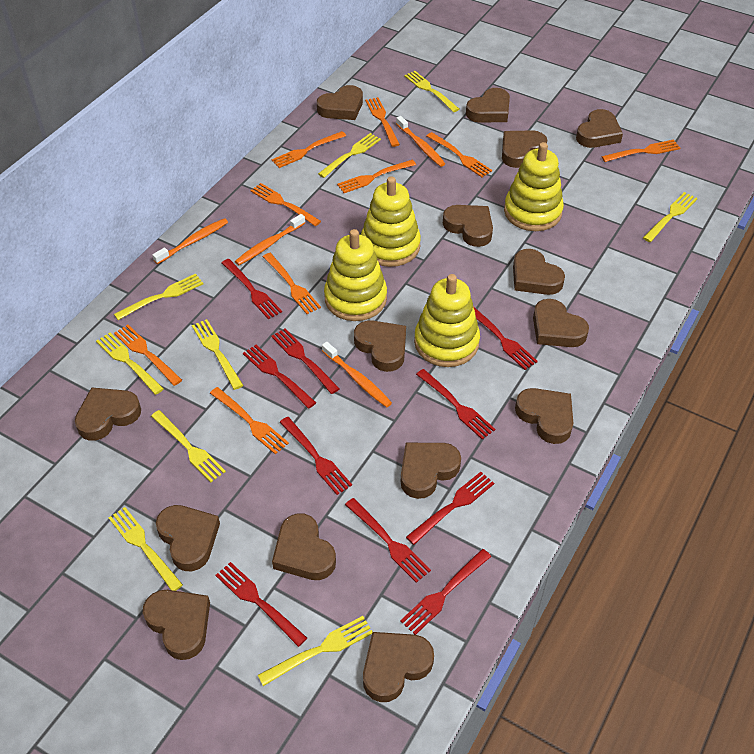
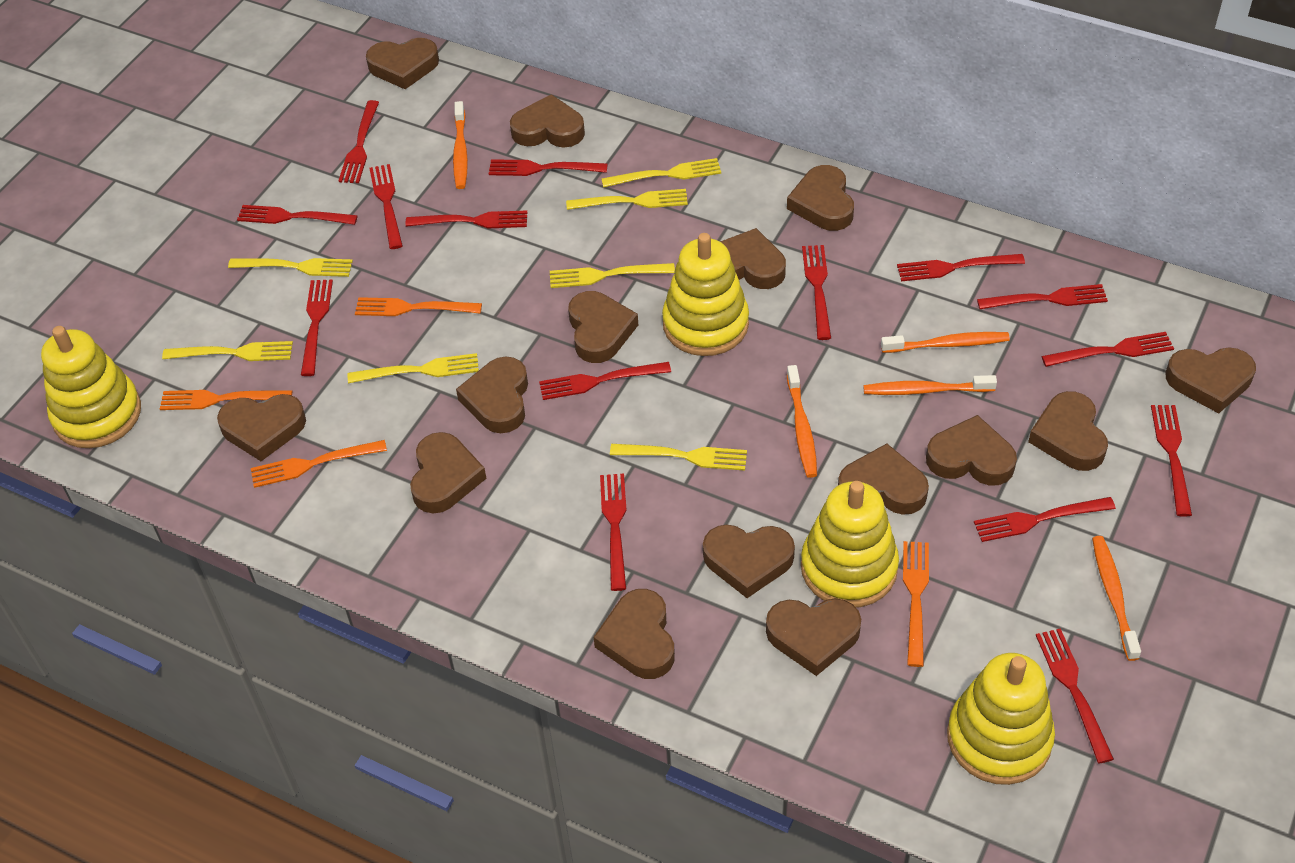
orange fork: 9 -> 4
orange toothbrush: 4 -> 5
red fork: 10 -> 15
yellow fork: 9 -> 7

